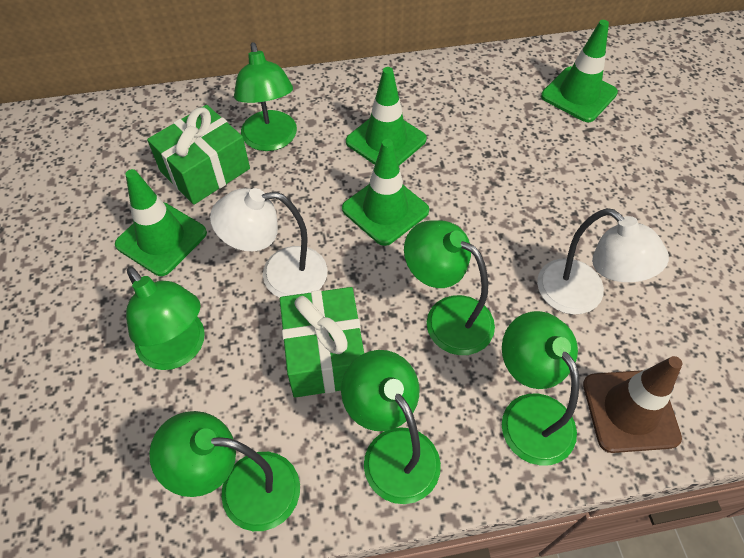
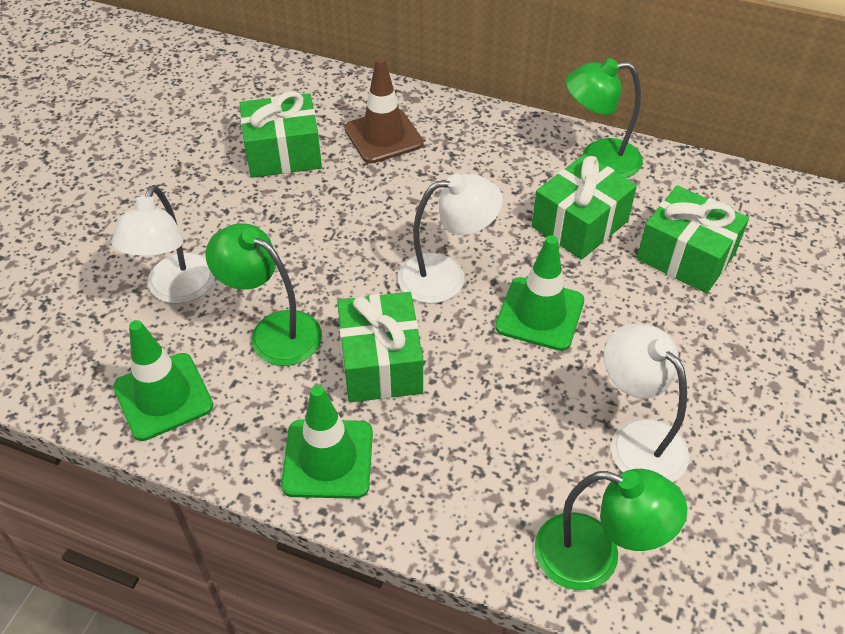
green gift: 2 -> 4
green lamp: 6 -> 3
green traffic cone: 4 -> 3
white lamp: 2 -> 3

